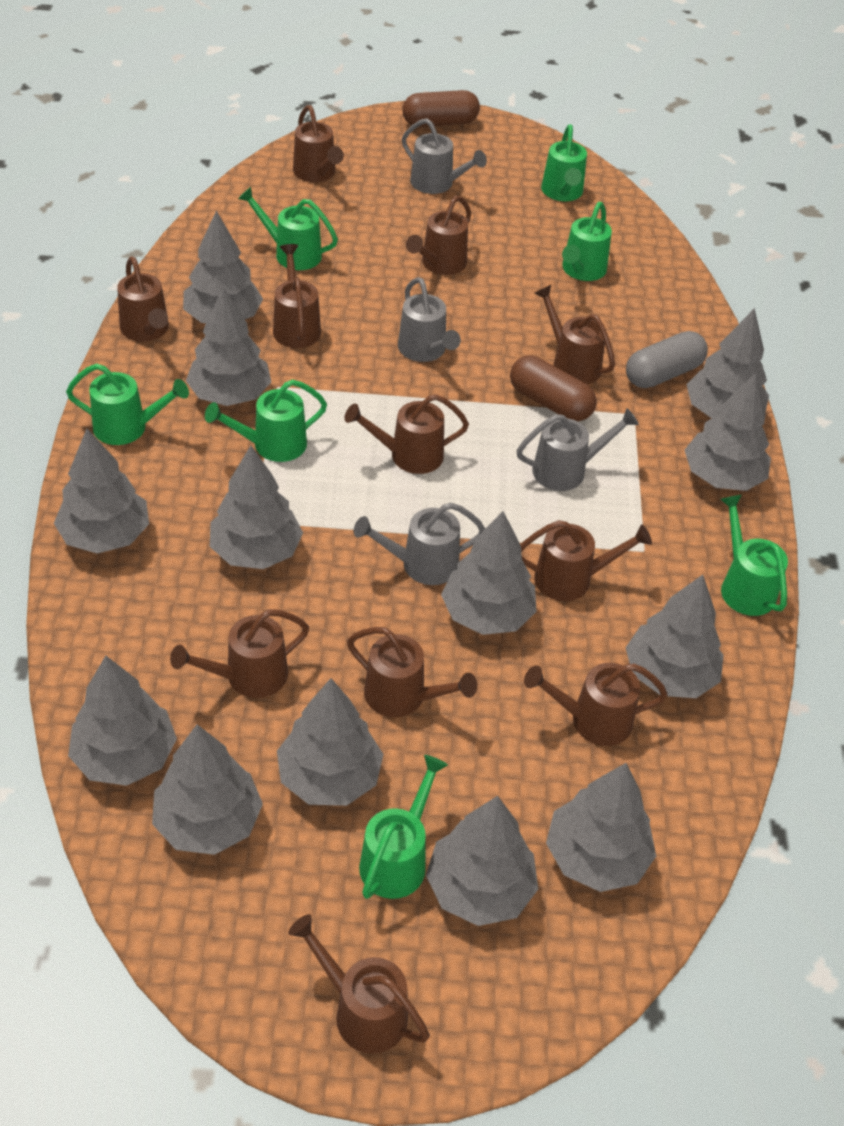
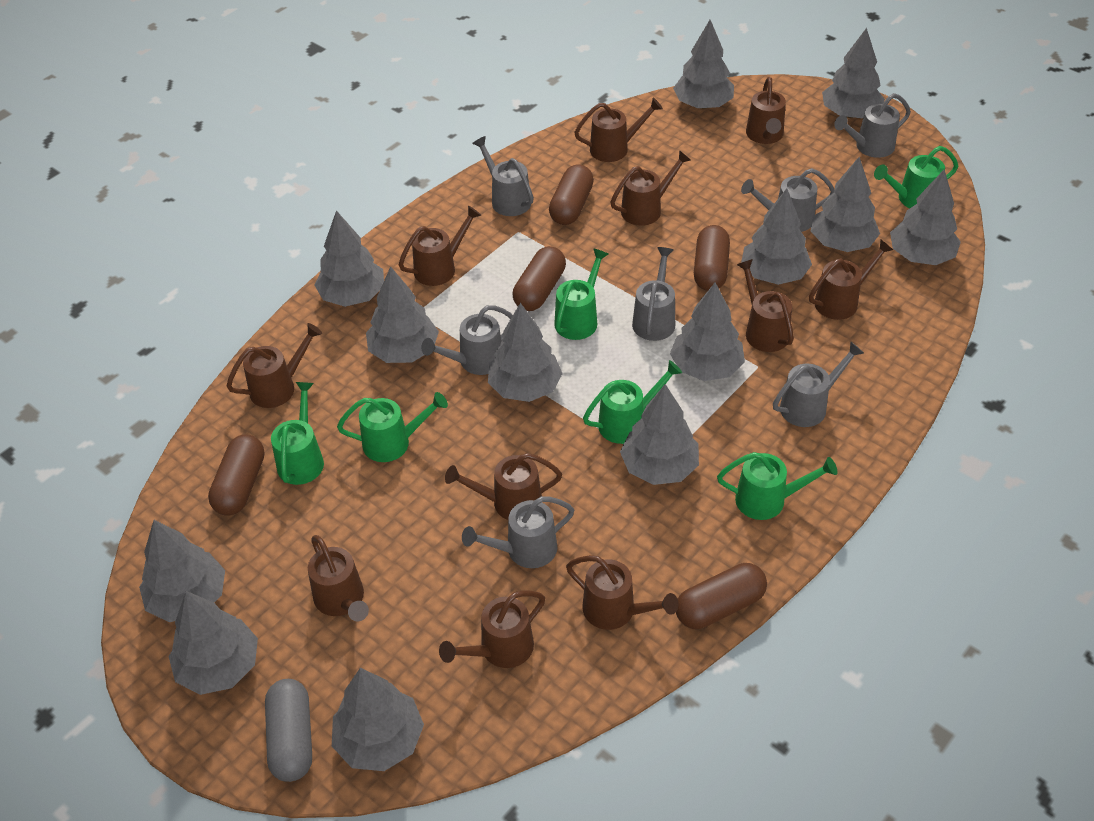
brown capsule: 2 -> 5
green watering can: 7 -> 6
grey watering can: 4 -> 7

